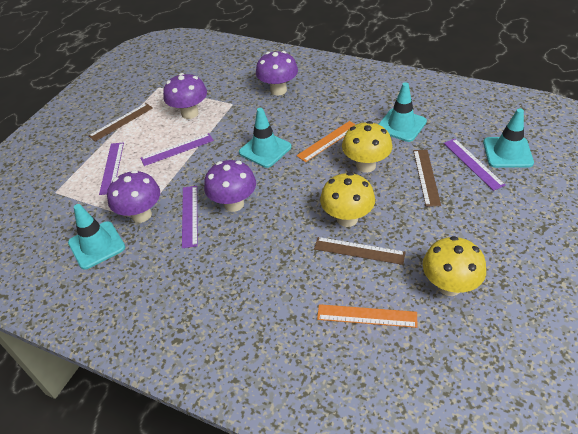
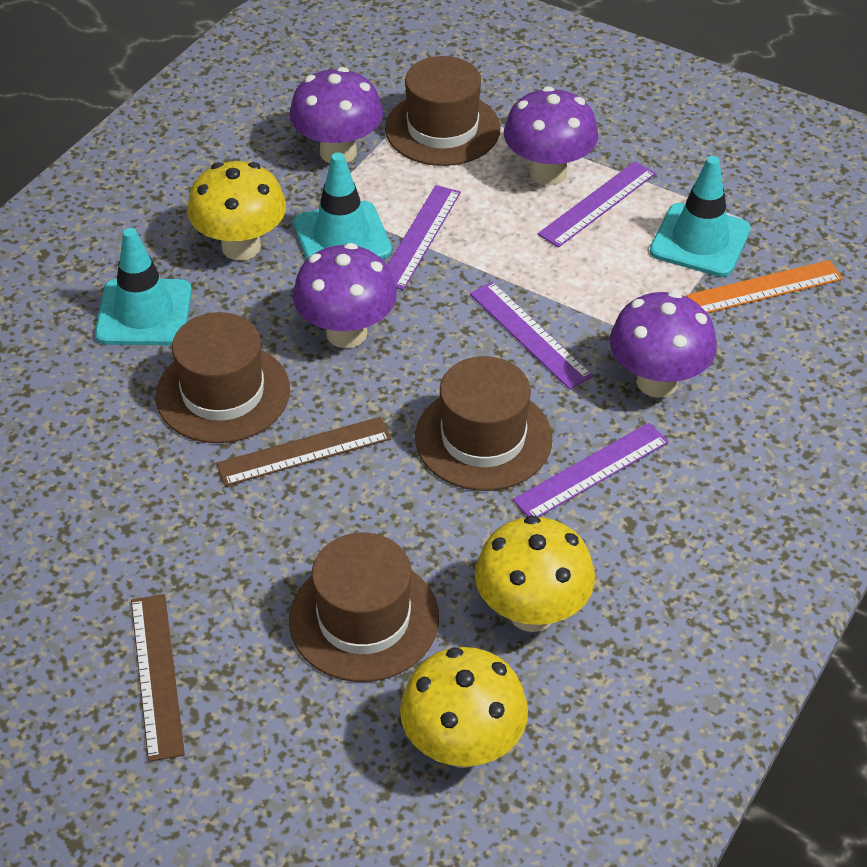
brown hat: 0 -> 4
brown ruler: 3 -> 2
orange ruler: 2 -> 1
turquoise traffic cone: 4 -> 3

